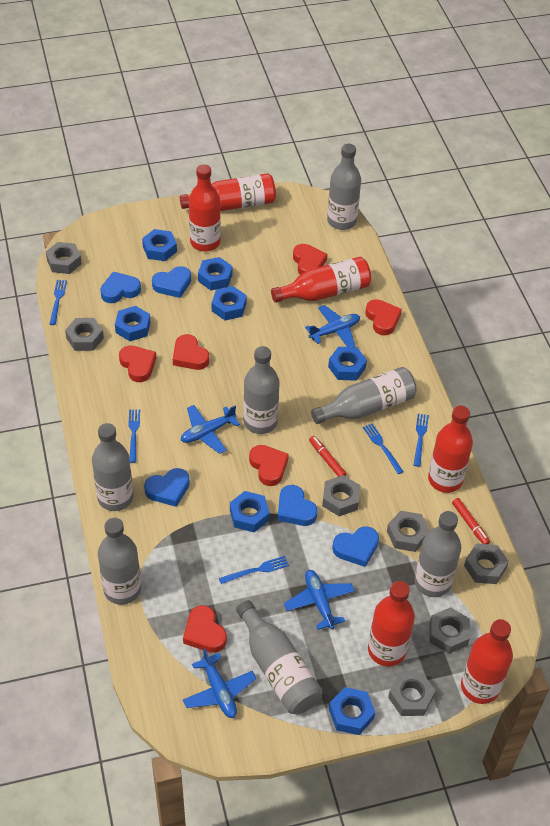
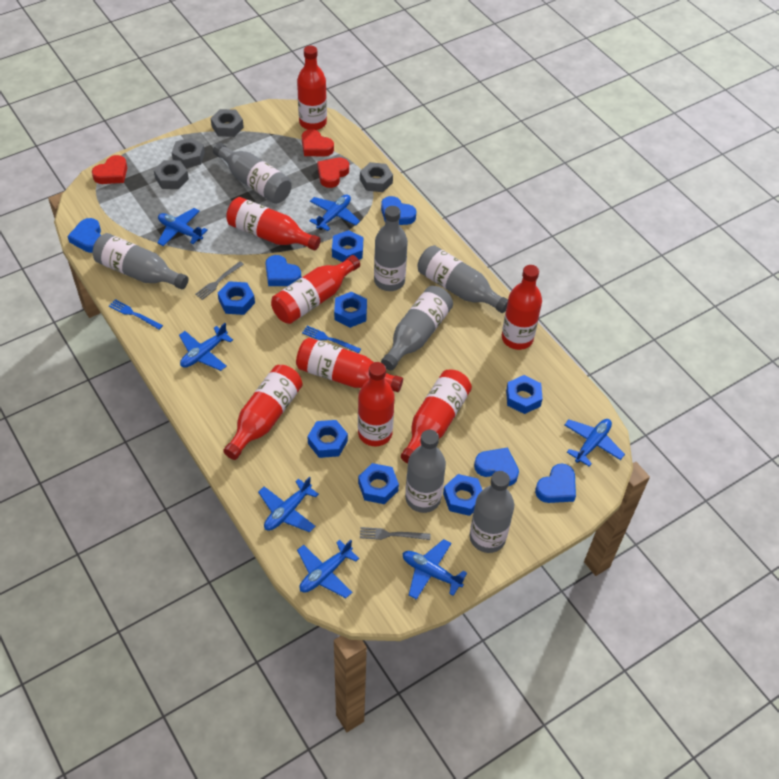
blue fork: 5 -> 2
blue plane: 4 -> 7
grey fork: 0 -> 2
grey nut: 7 -> 4
red bottle: 6 -> 8
red heart: 6 -> 3
red marker: 2 -> 0

